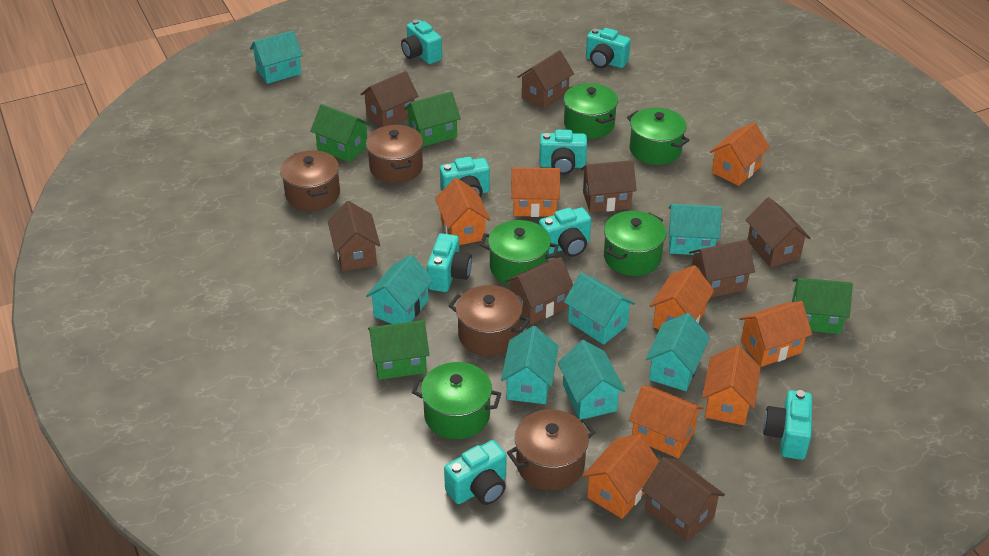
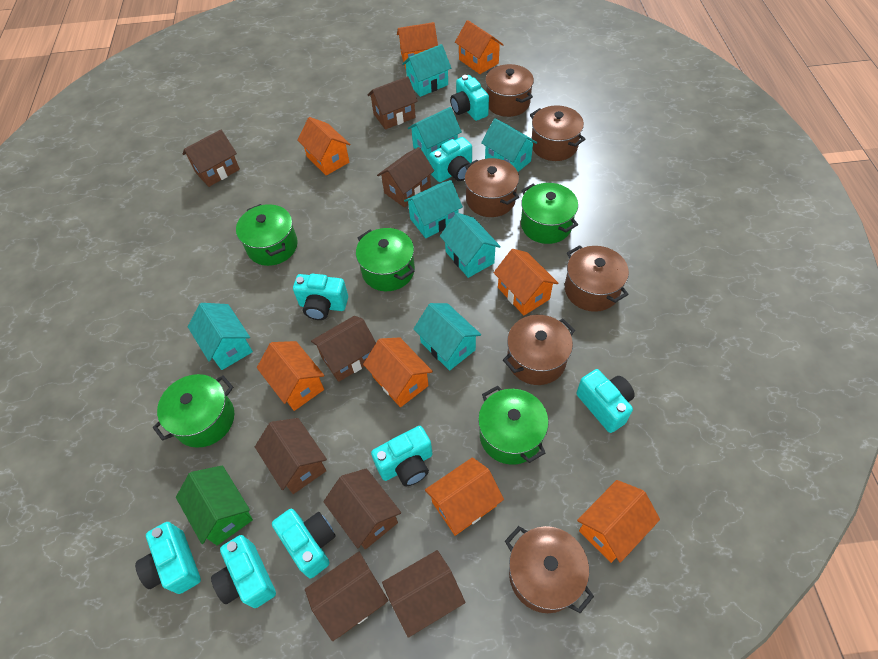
brown pot: 4 -> 6
green house: 4 -> 1

